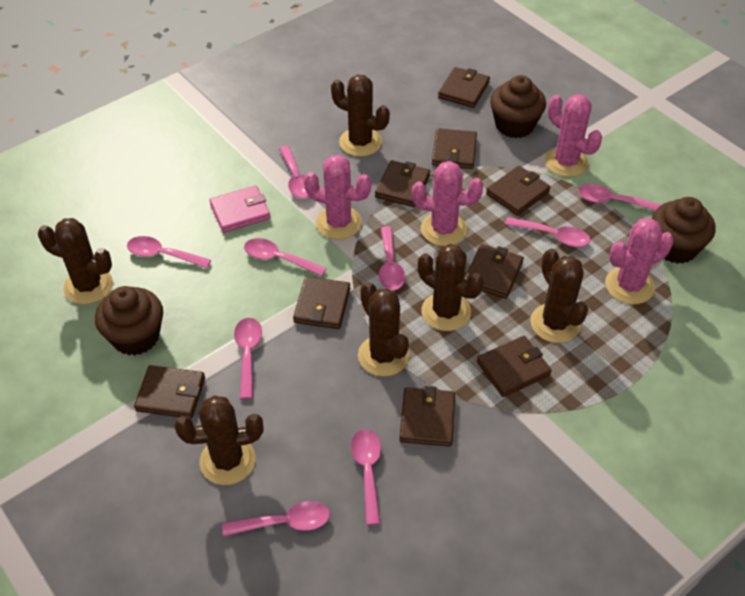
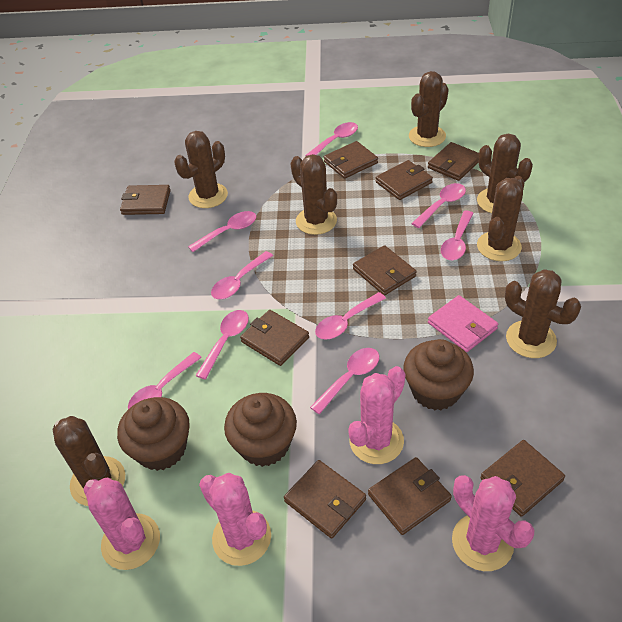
brown cactus: 6 -> 7

